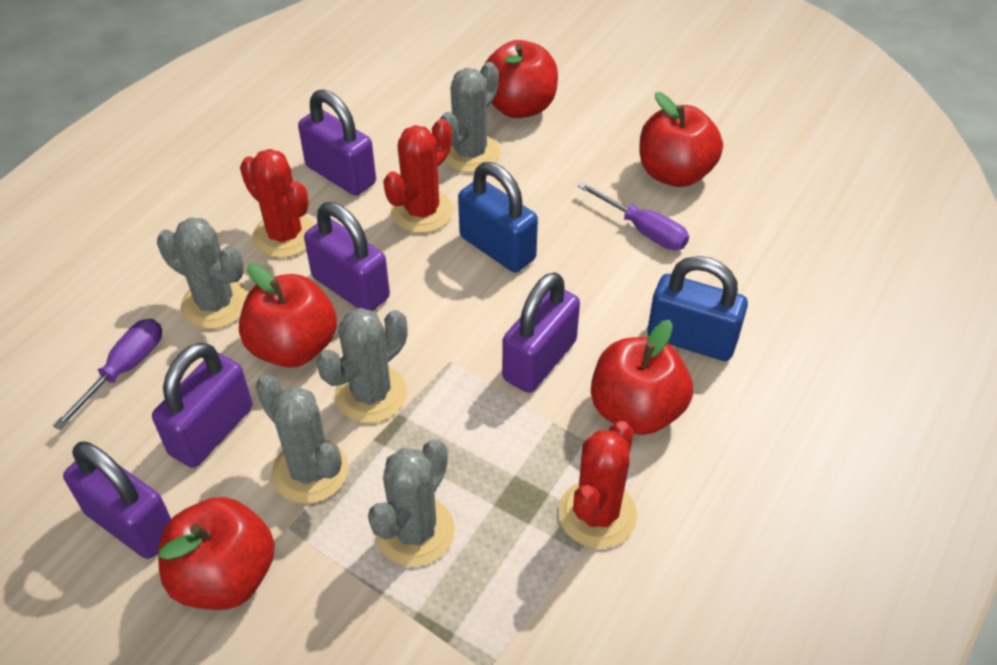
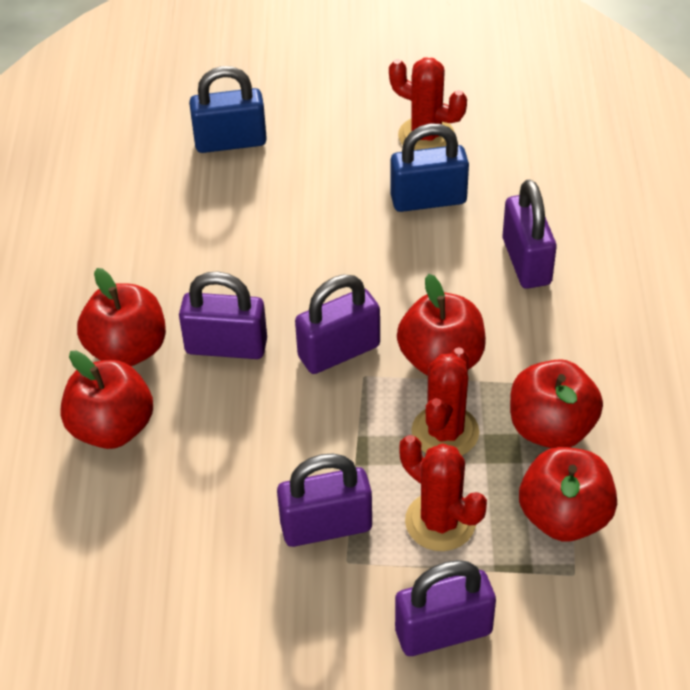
grey cactus: 5 -> 0
purple screwdriver: 2 -> 0

